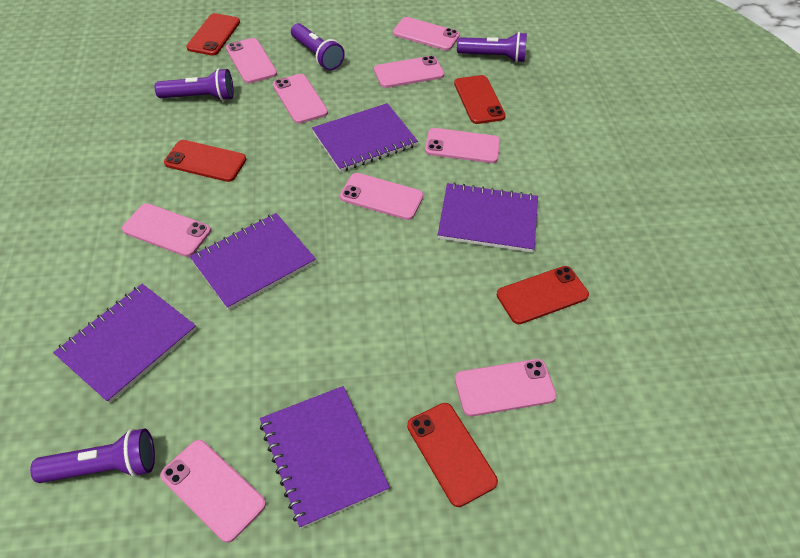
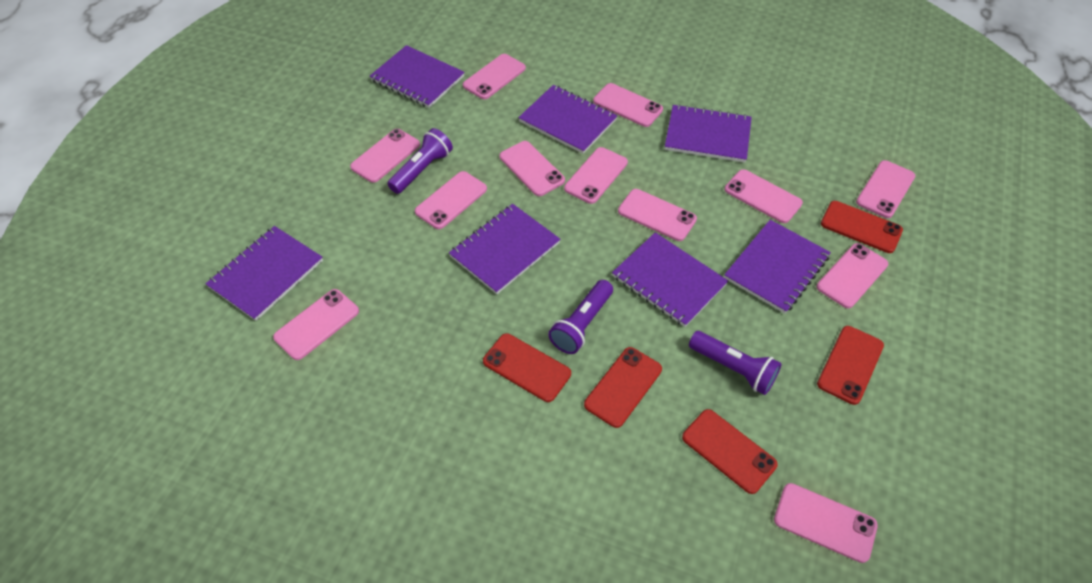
pink phone: 9 -> 12
purple flashlight: 4 -> 3
purple notebook: 5 -> 7

